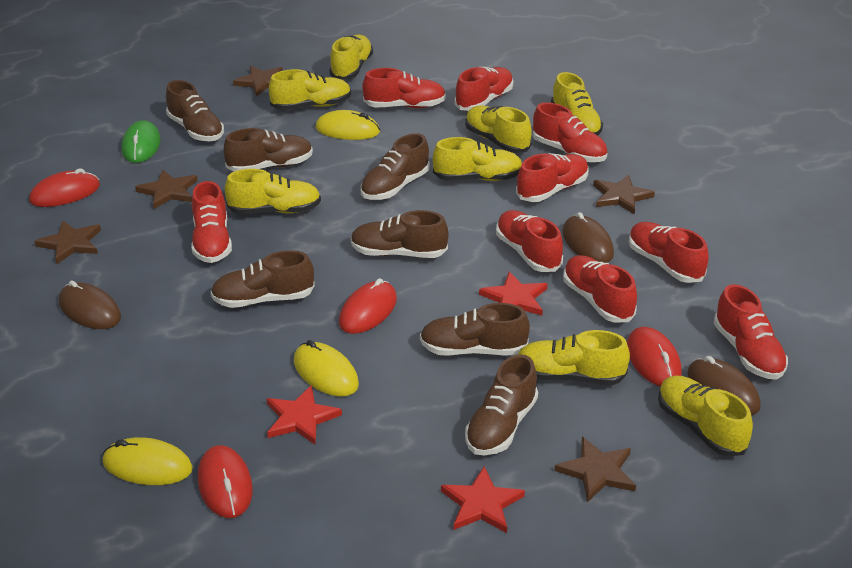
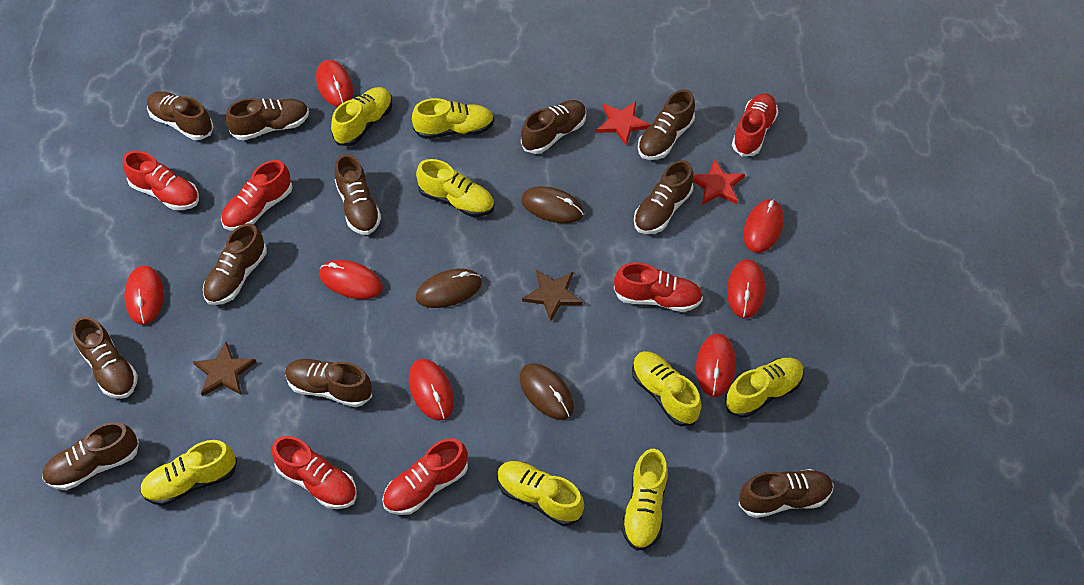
brown shoe: 7 -> 11
brown star: 5 -> 2
green mouse: 1 -> 0
red mouse: 4 -> 7
red shoe: 9 -> 6
red star: 3 -> 2
yellow mouse: 3 -> 0

